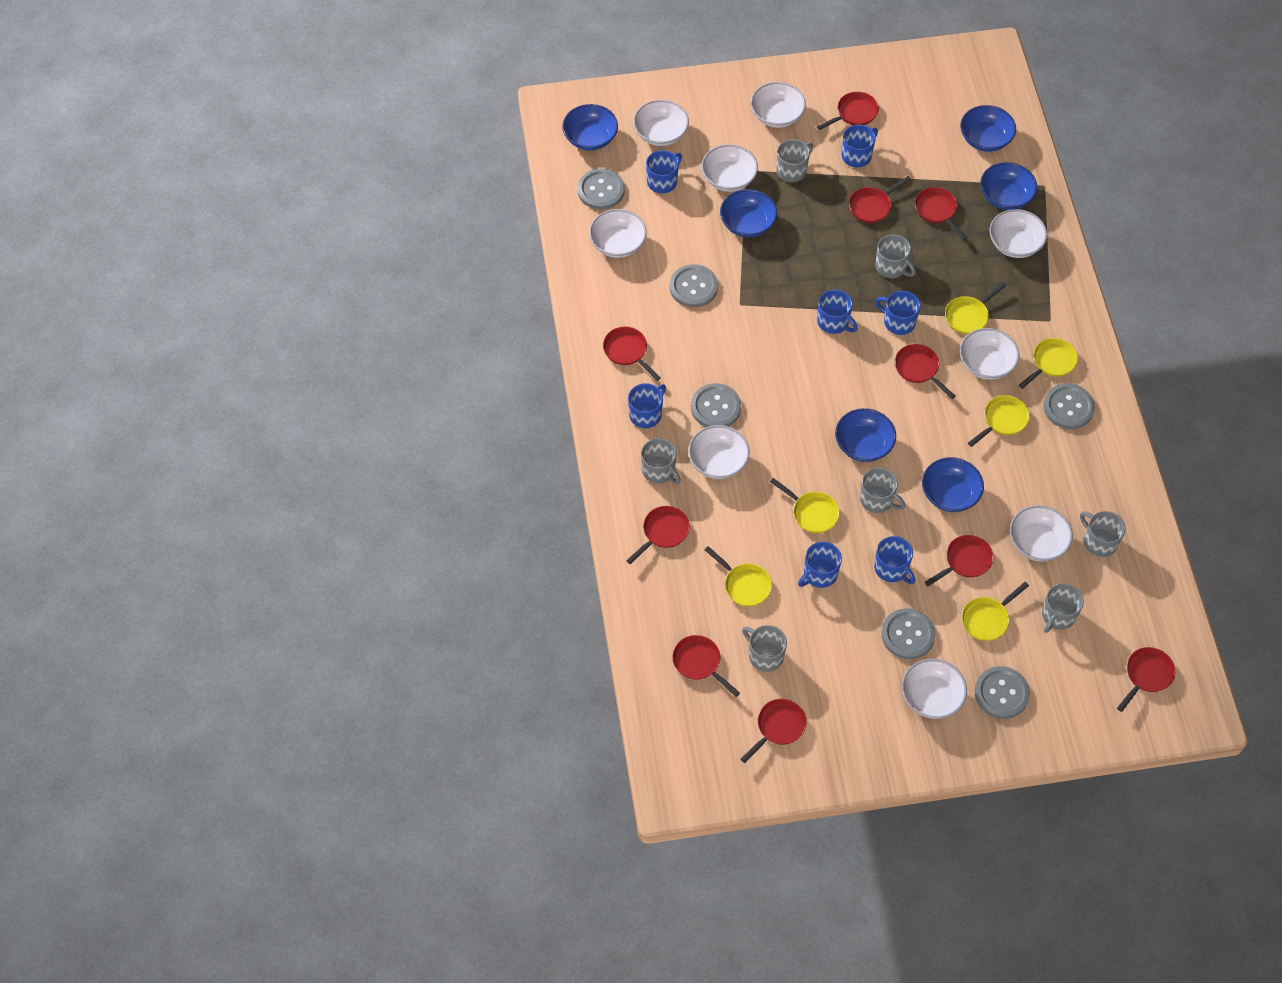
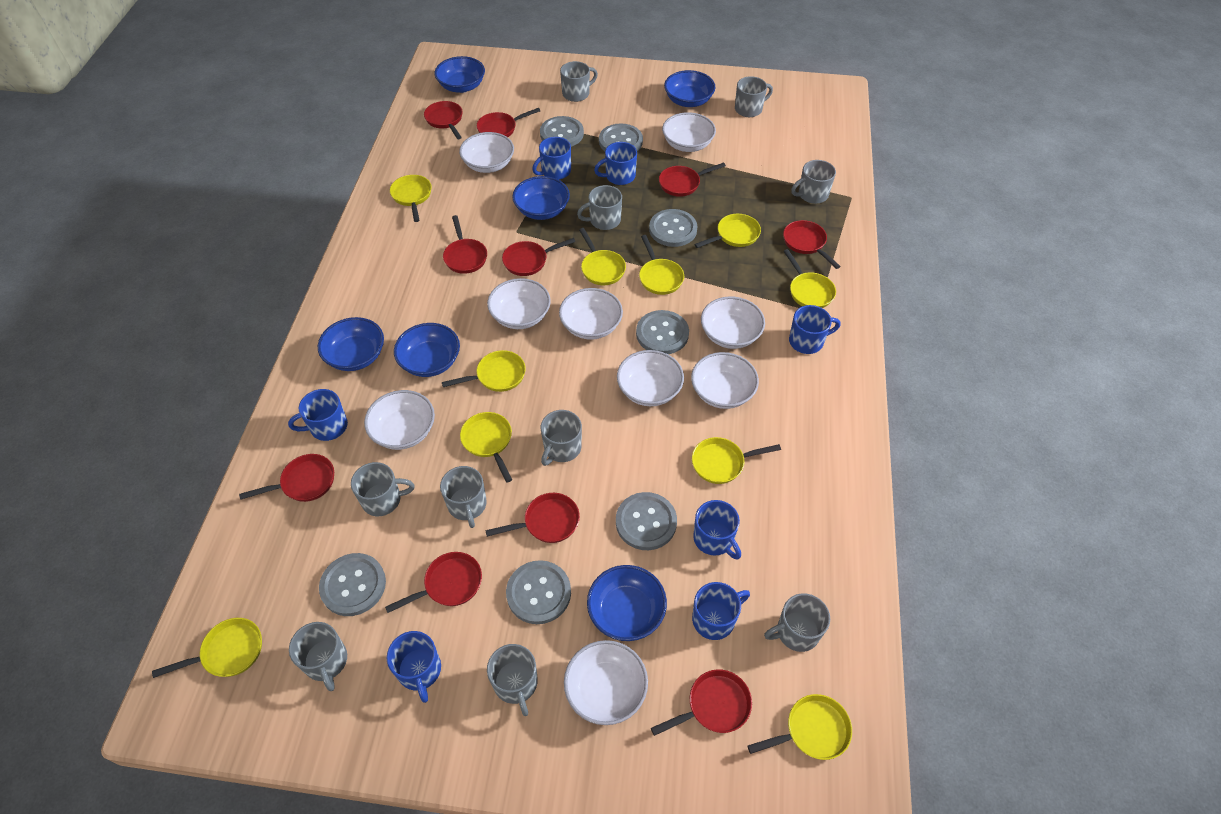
grey button: 6 -> 7
grey mug: 7 -> 10
yellow pan: 6 -> 10

